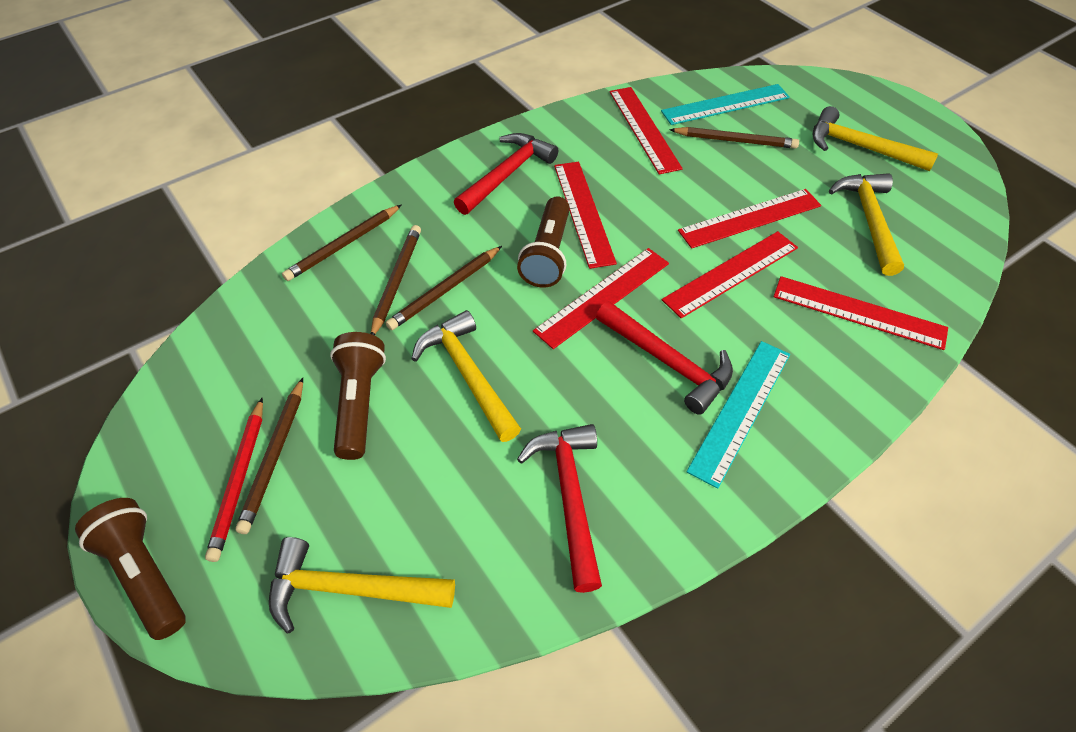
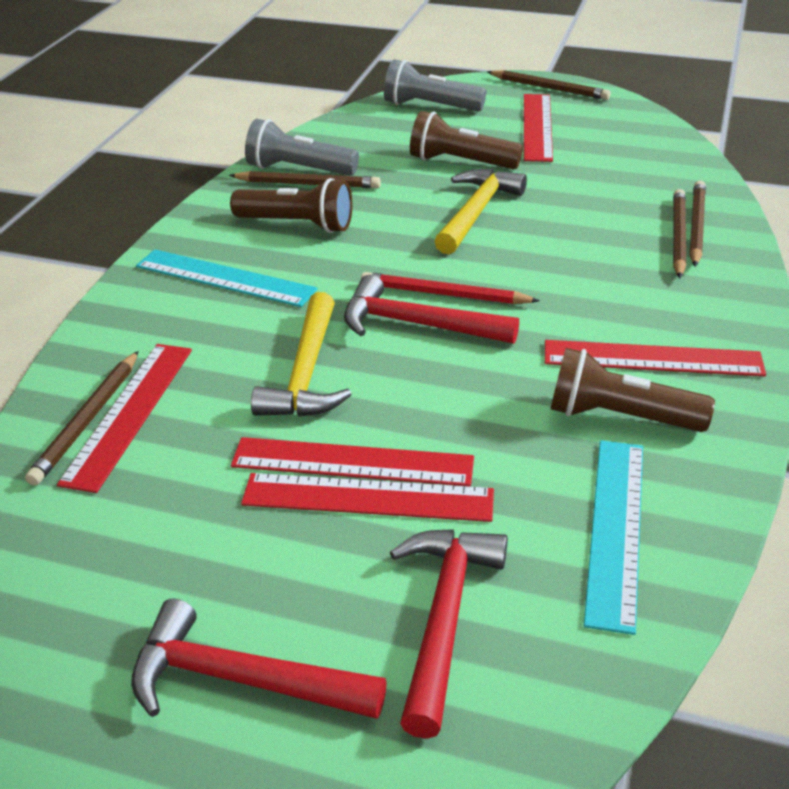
grey flashlight: 0 -> 2
red ruler: 6 -> 5
yellow hammer: 4 -> 2

